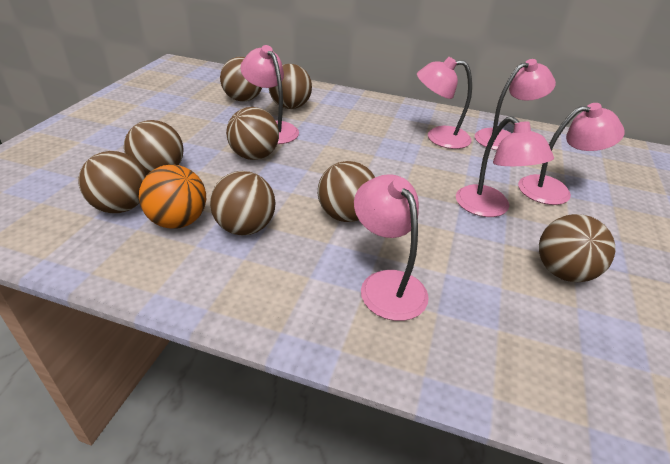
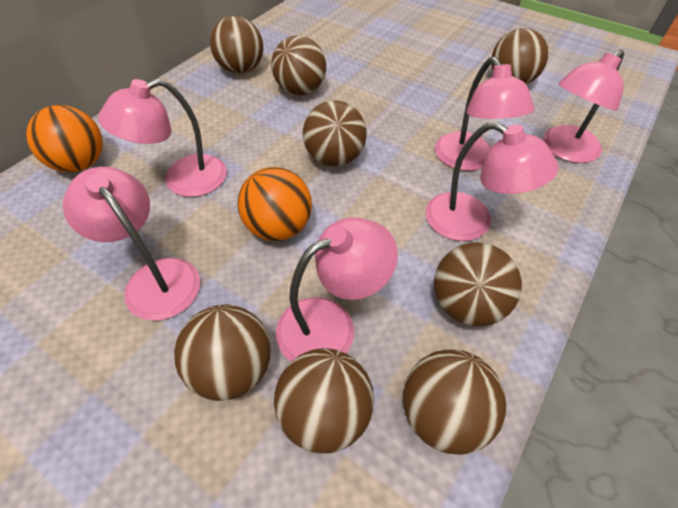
orange ball: 1 -> 2

